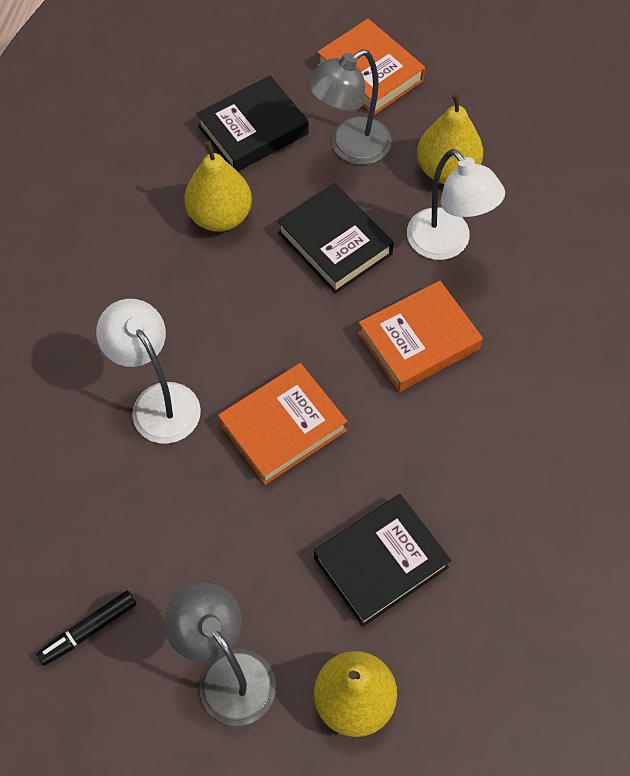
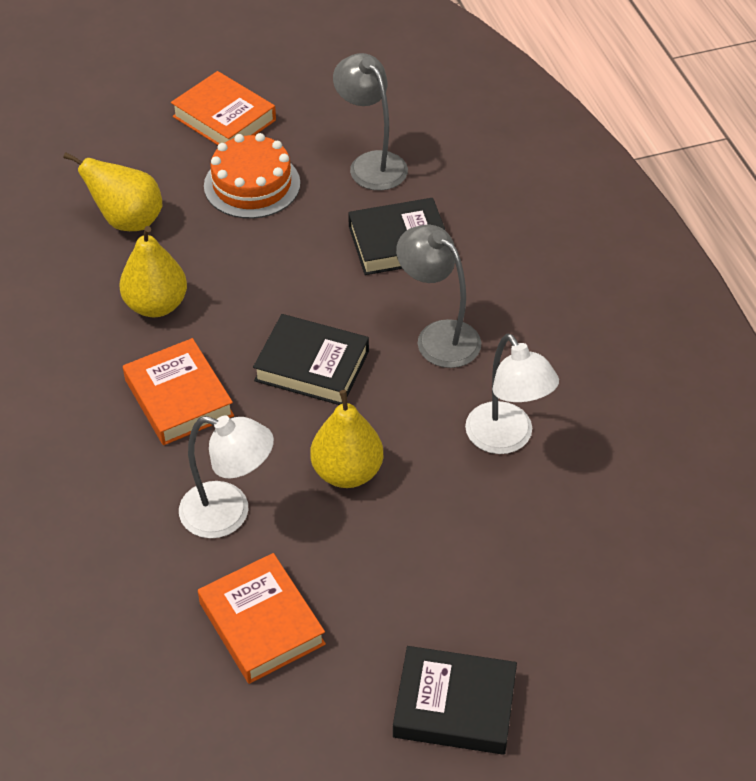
black marker: 1 -> 0
orange cake: 0 -> 1

